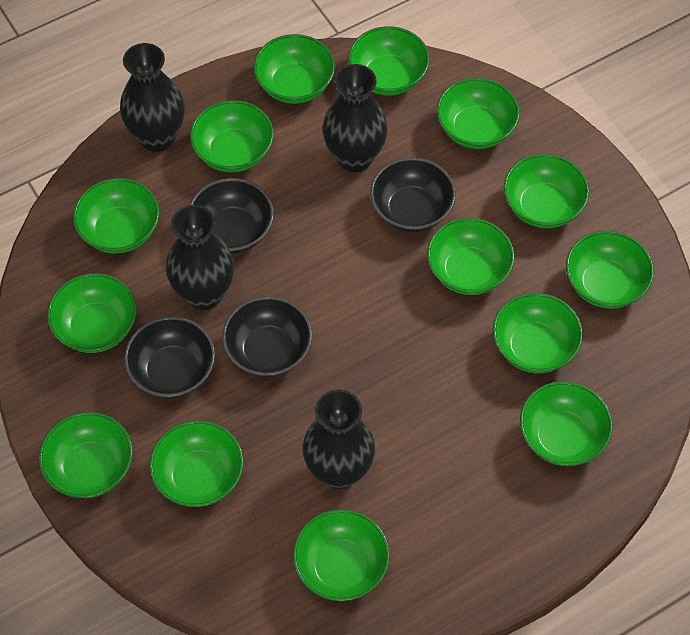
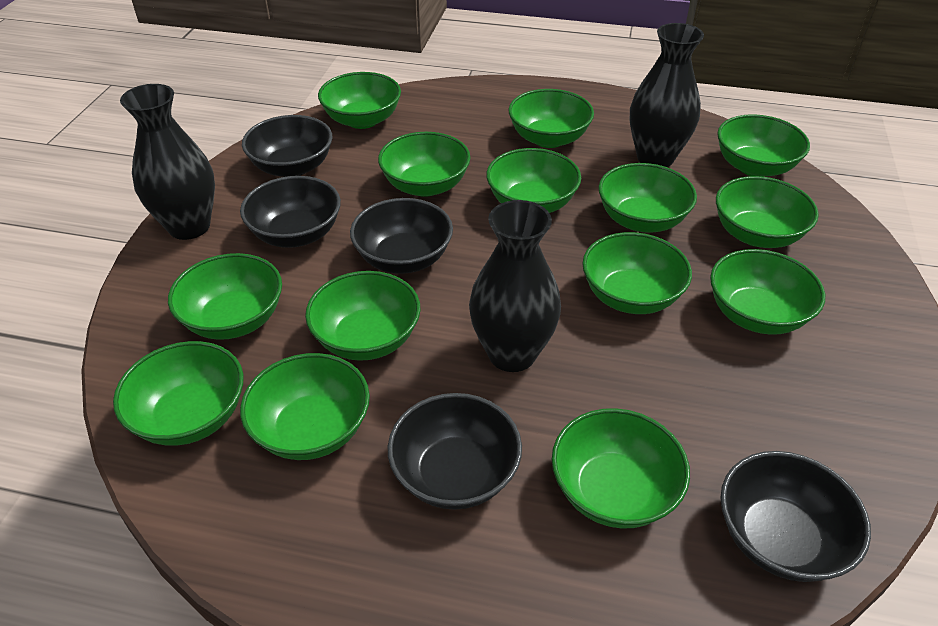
black bowl: 4 -> 5
black vase: 4 -> 3

